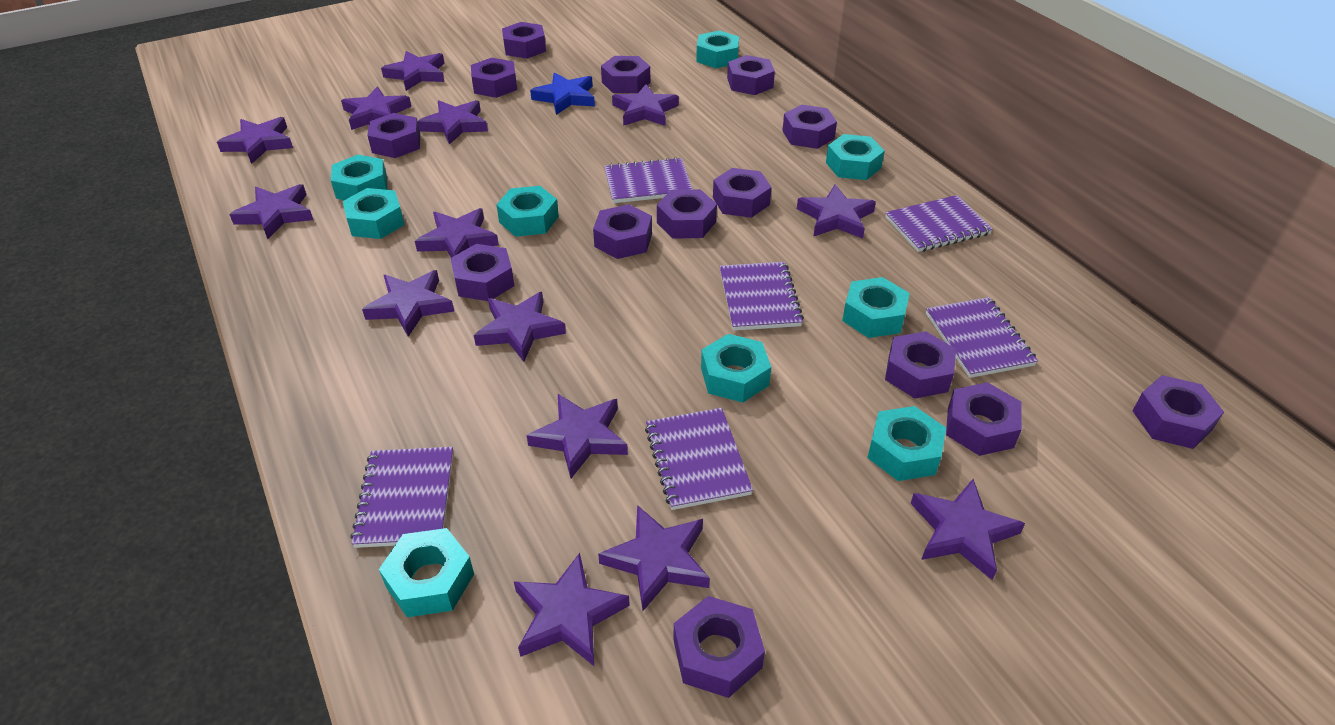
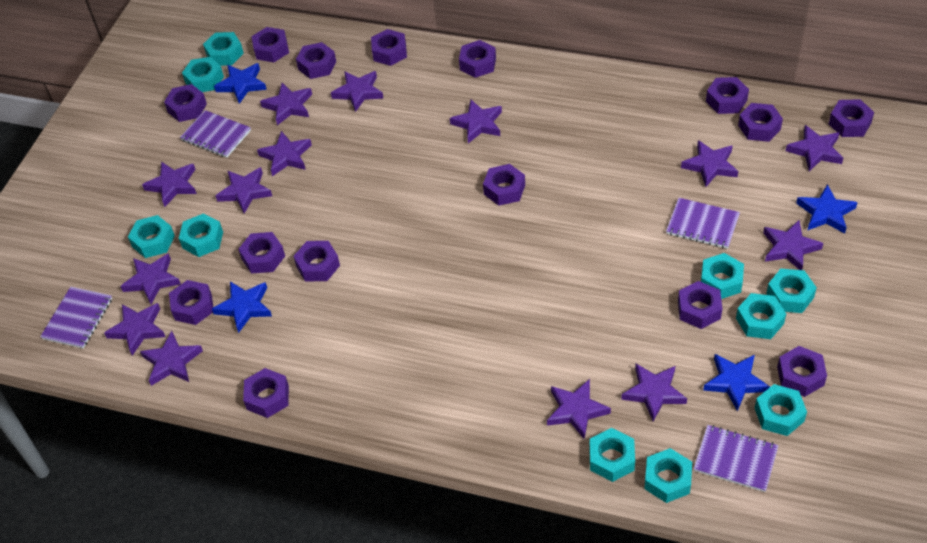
blue star: 1 -> 4
purple notebook: 6 -> 4
purple nut: 14 -> 15
turquoise nut: 9 -> 10

